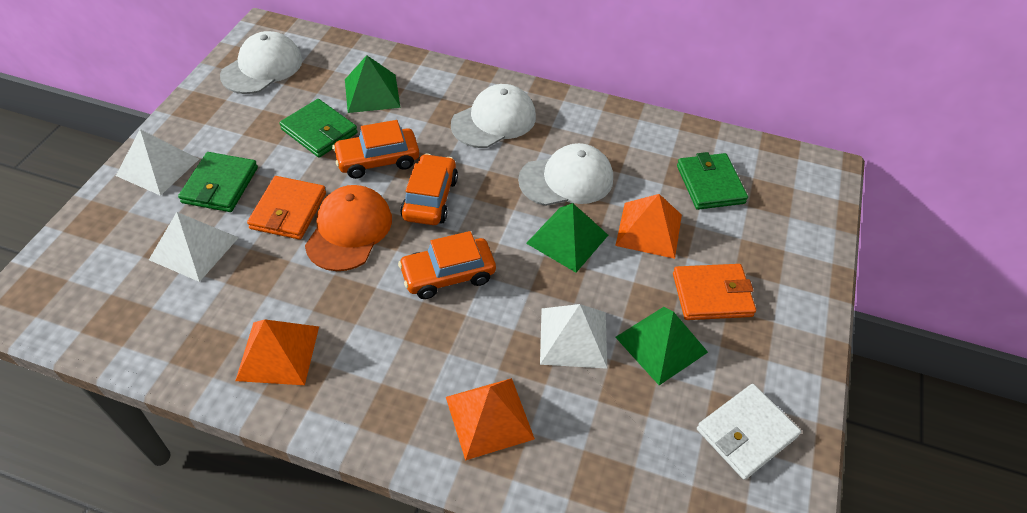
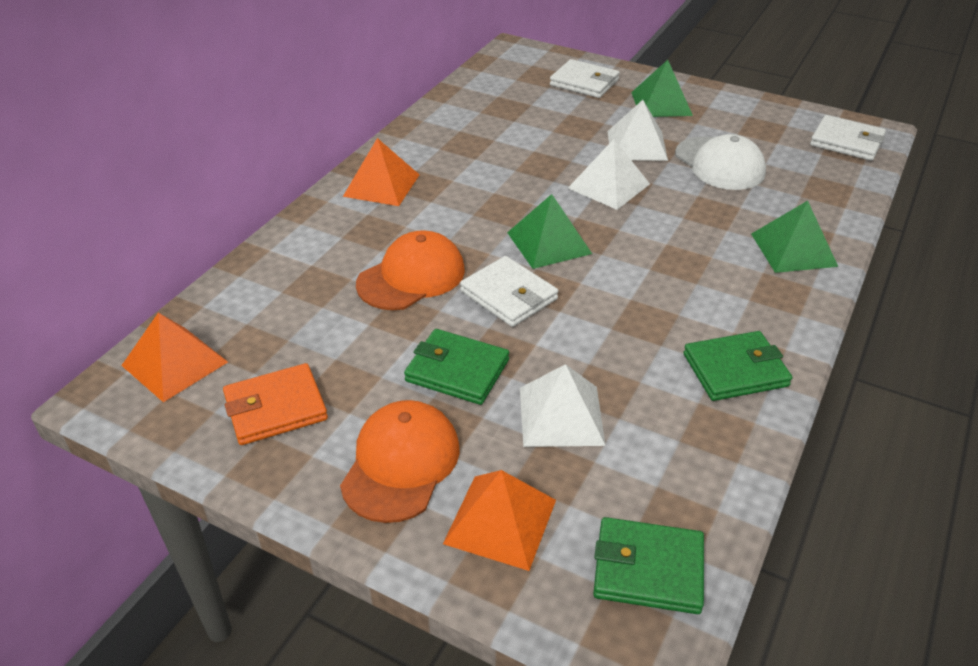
orange cap: 1 -> 2
orange car: 3 -> 0
orange wallet: 2 -> 1
white cap: 3 -> 1
white wallet: 1 -> 3

